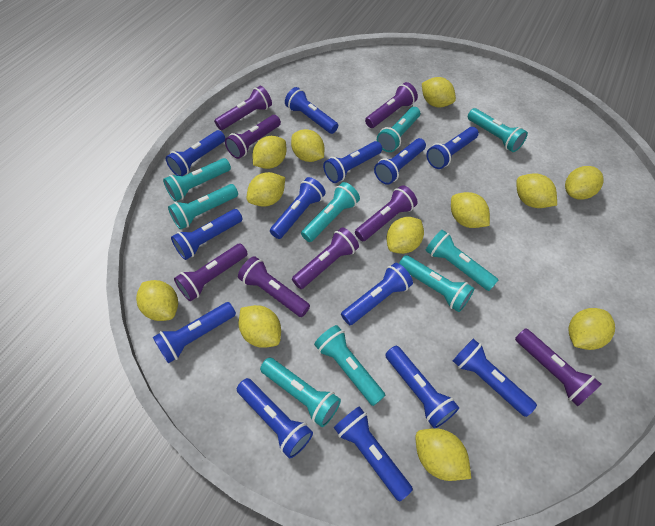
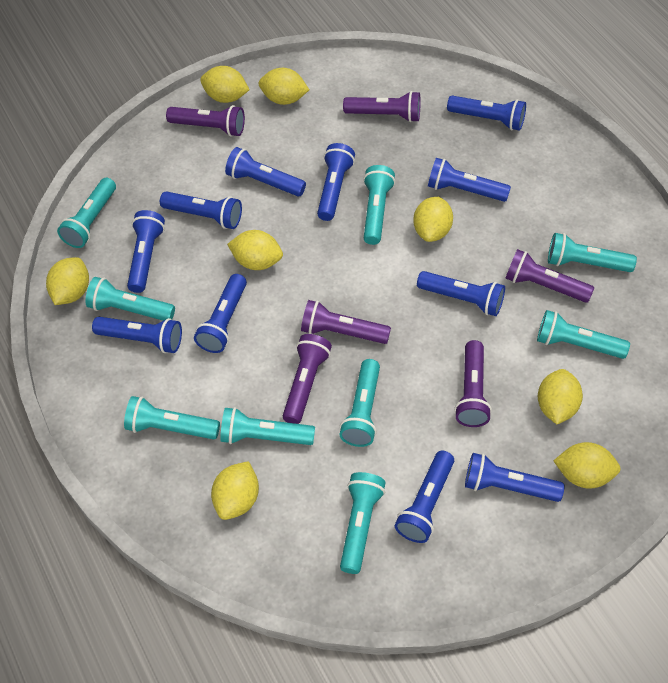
blue flashlight: 13 -> 11
purple flashlight: 8 -> 6
yellow lemon: 12 -> 8

